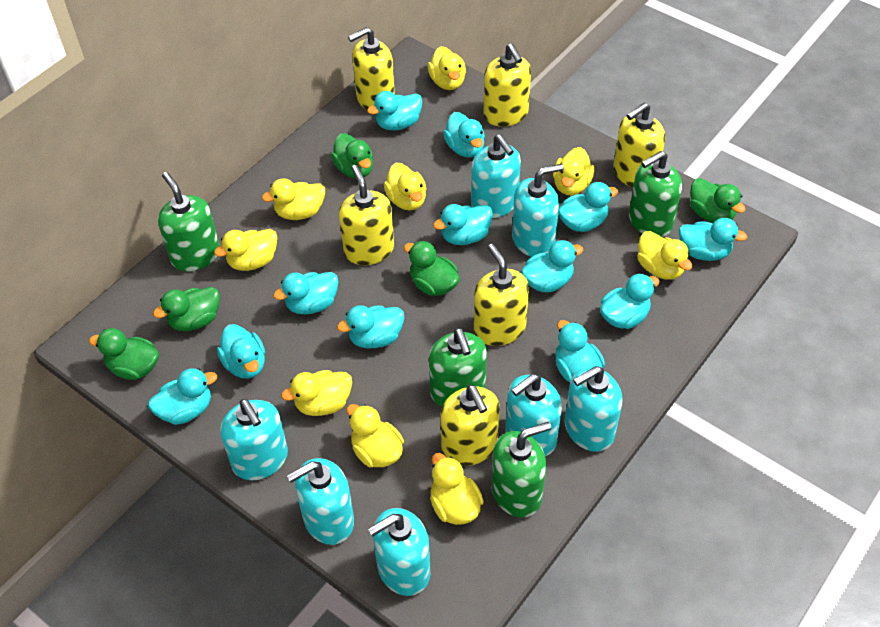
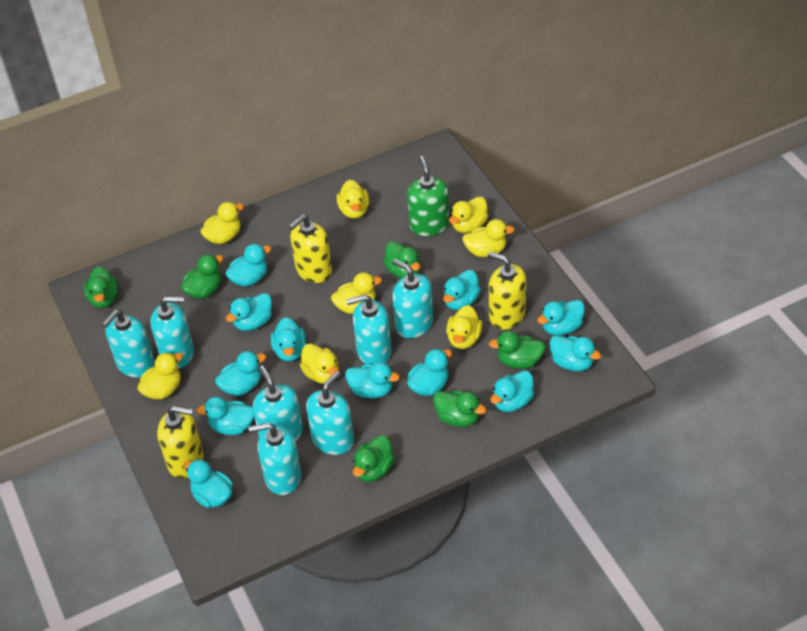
green duck: 5 -> 6
green soap dispenser: 4 -> 1
yellow duck: 9 -> 8
yellow soap dispenser: 6 -> 3

